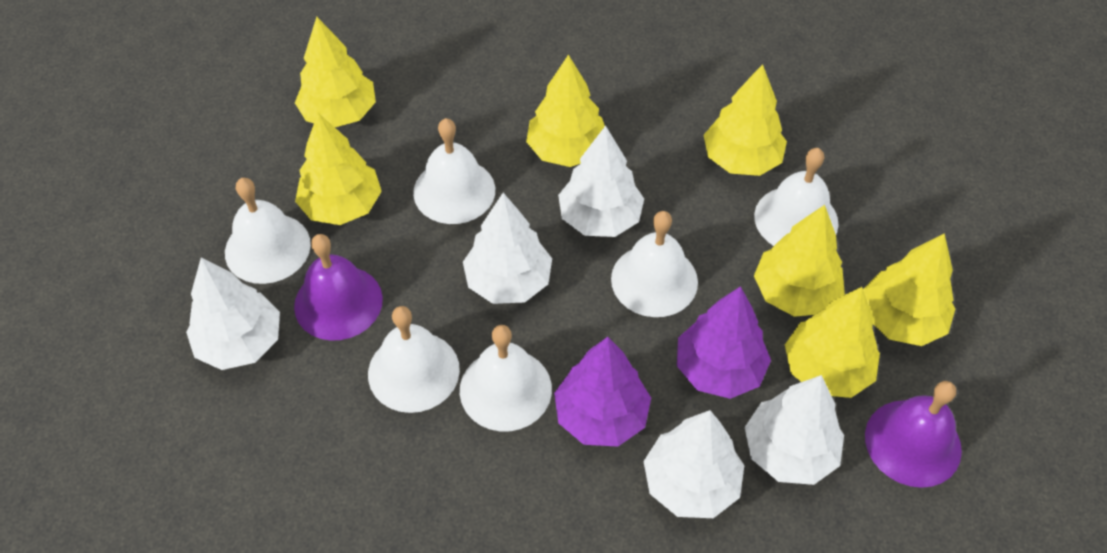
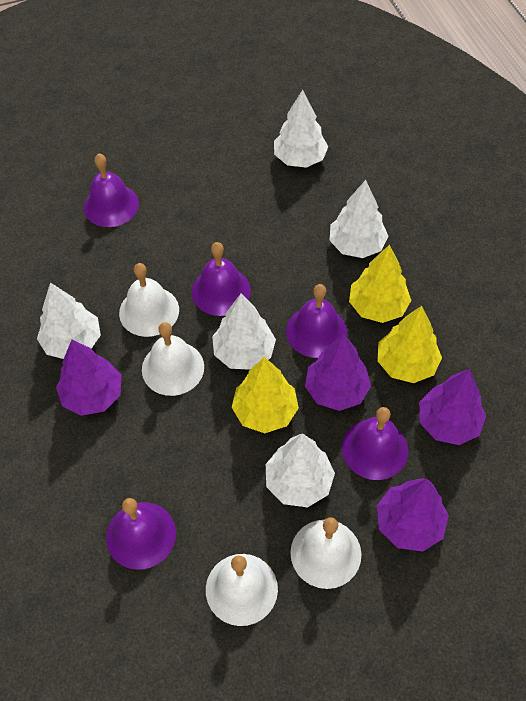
purple bell: 2 -> 5
purple tree: 2 -> 4
white bell: 6 -> 4
yellow tree: 7 -> 3

